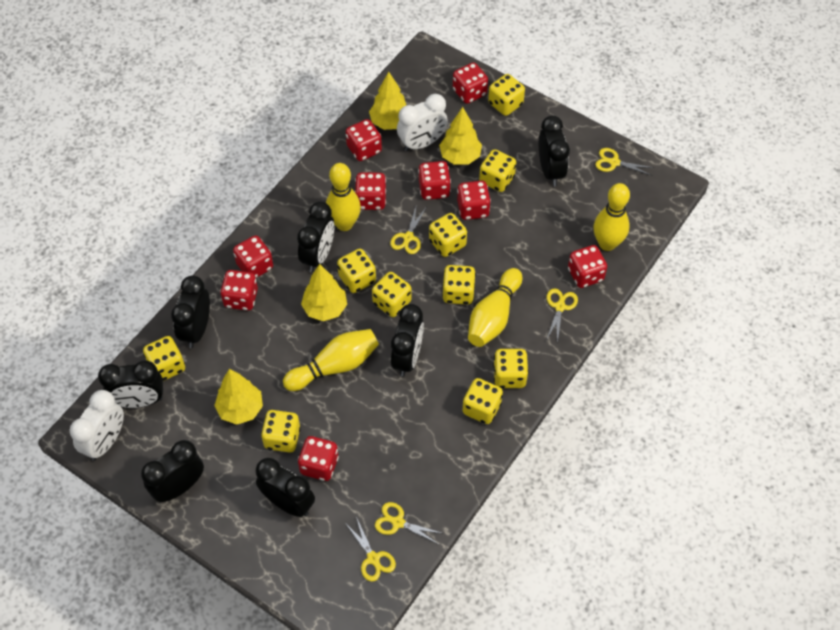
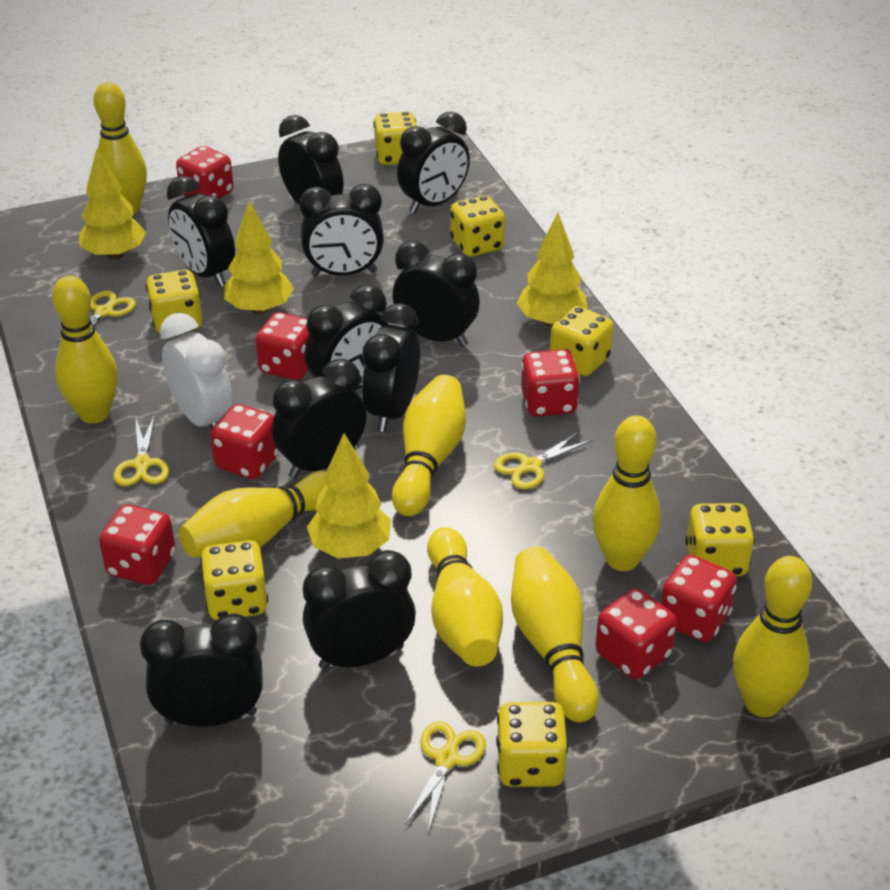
black clock: 7 -> 10
red dice: 9 -> 7
white clock: 2 -> 1
yellow bowling pin: 4 -> 8
yellow dice: 10 -> 7
yellow scissors: 5 -> 4

